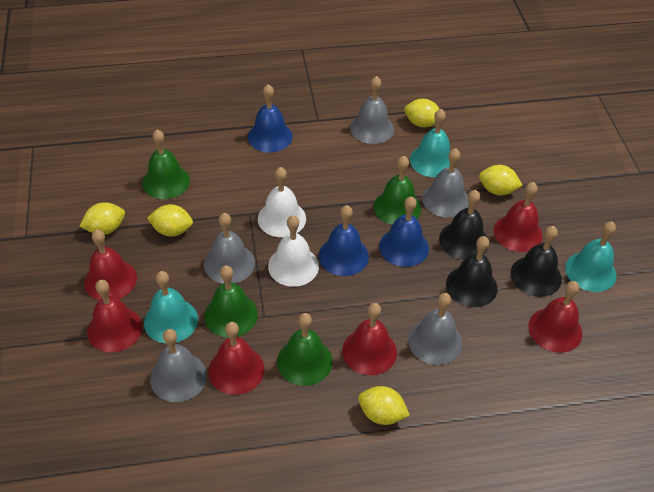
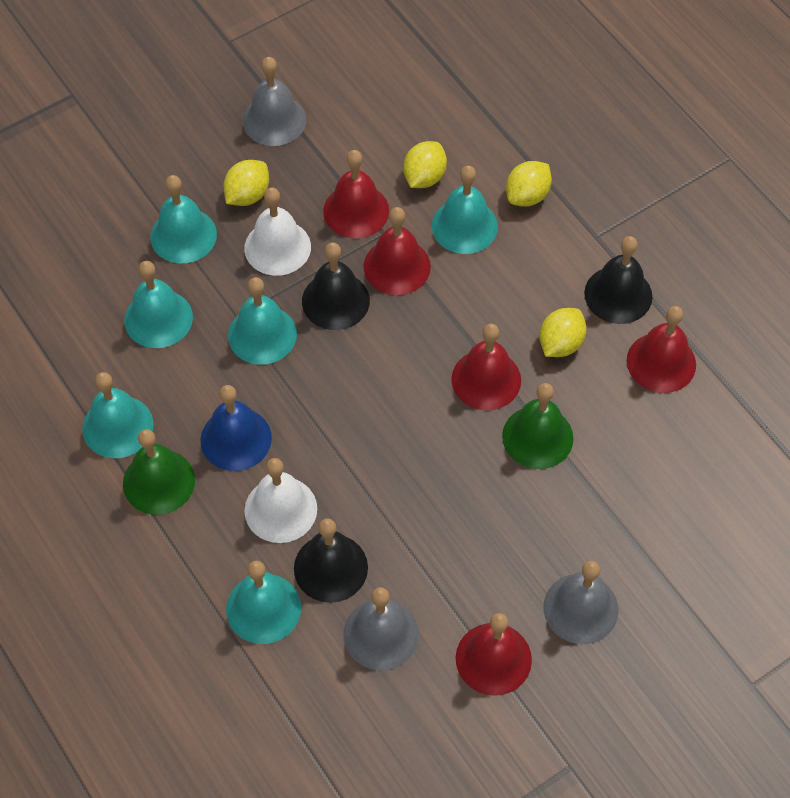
blue bell: 3 -> 1
green bell: 4 -> 2
grey bell: 5 -> 3
red bell: 6 -> 5
turquoise bell: 3 -> 6
yellow lemon: 5 -> 4

